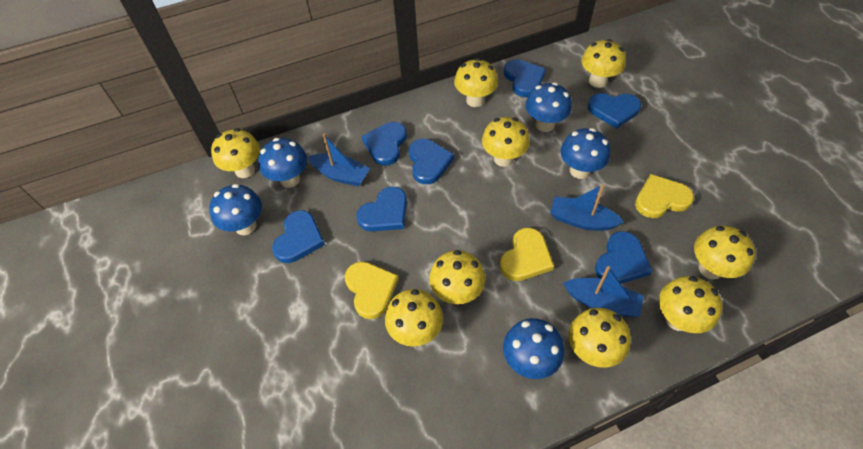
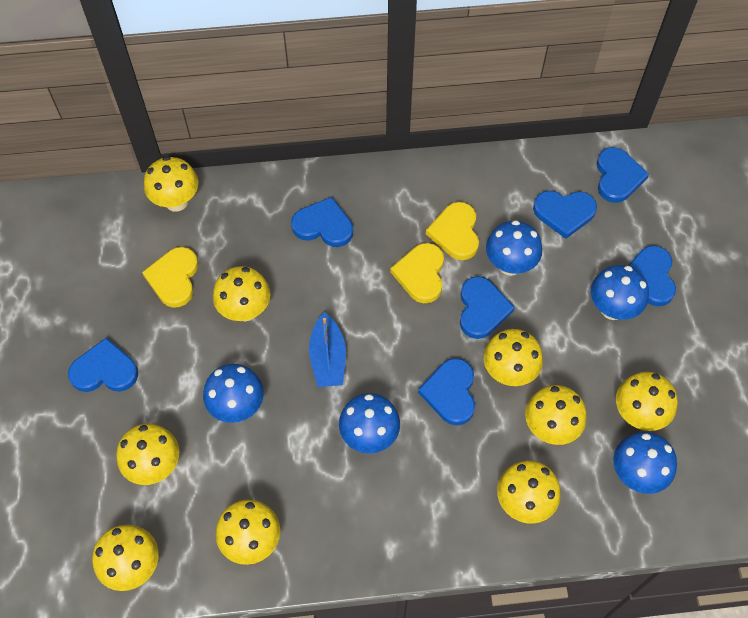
blue boat: 3 -> 1

